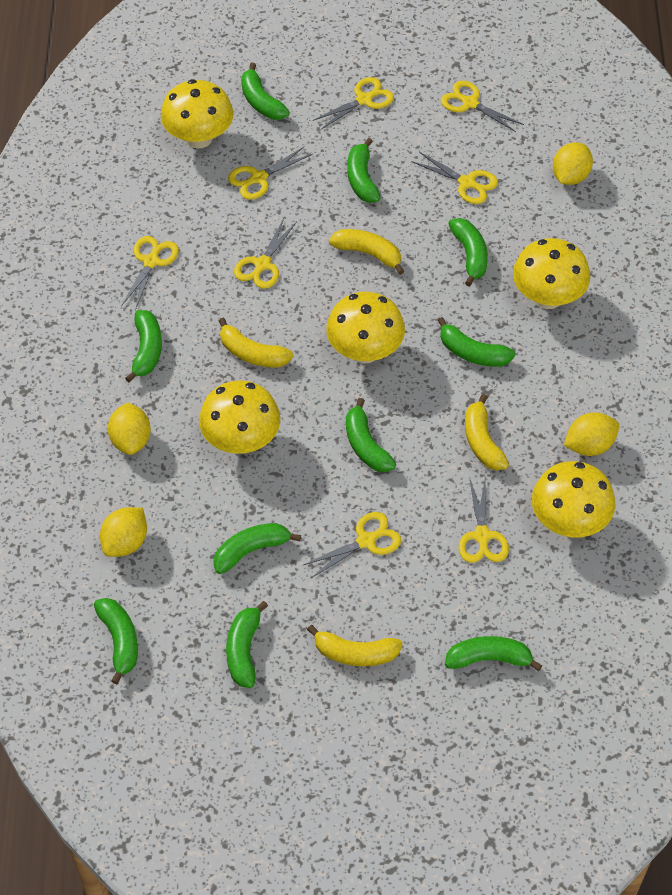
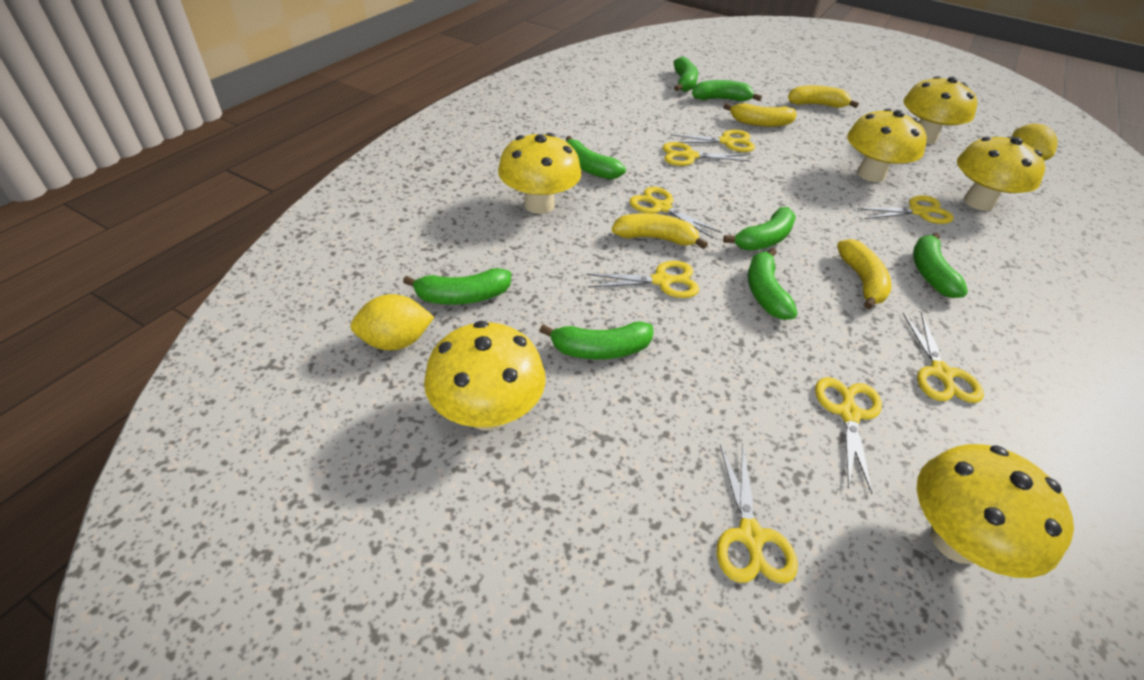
green banana: 10 -> 8
yellow lemon: 4 -> 2
yellow mushroom: 5 -> 6

